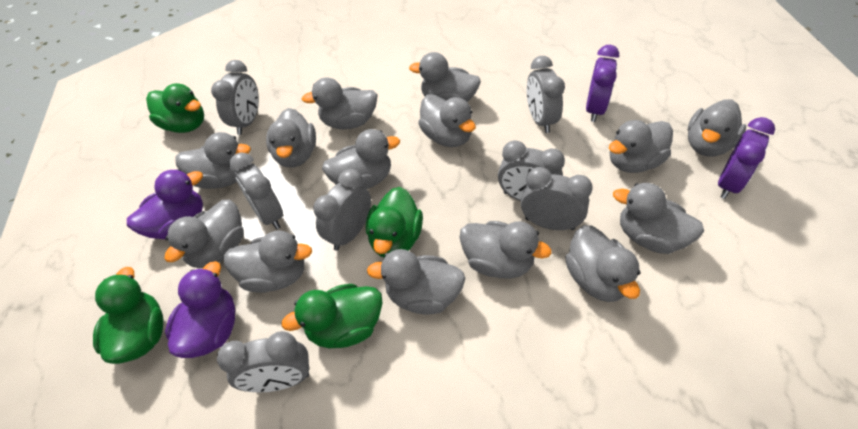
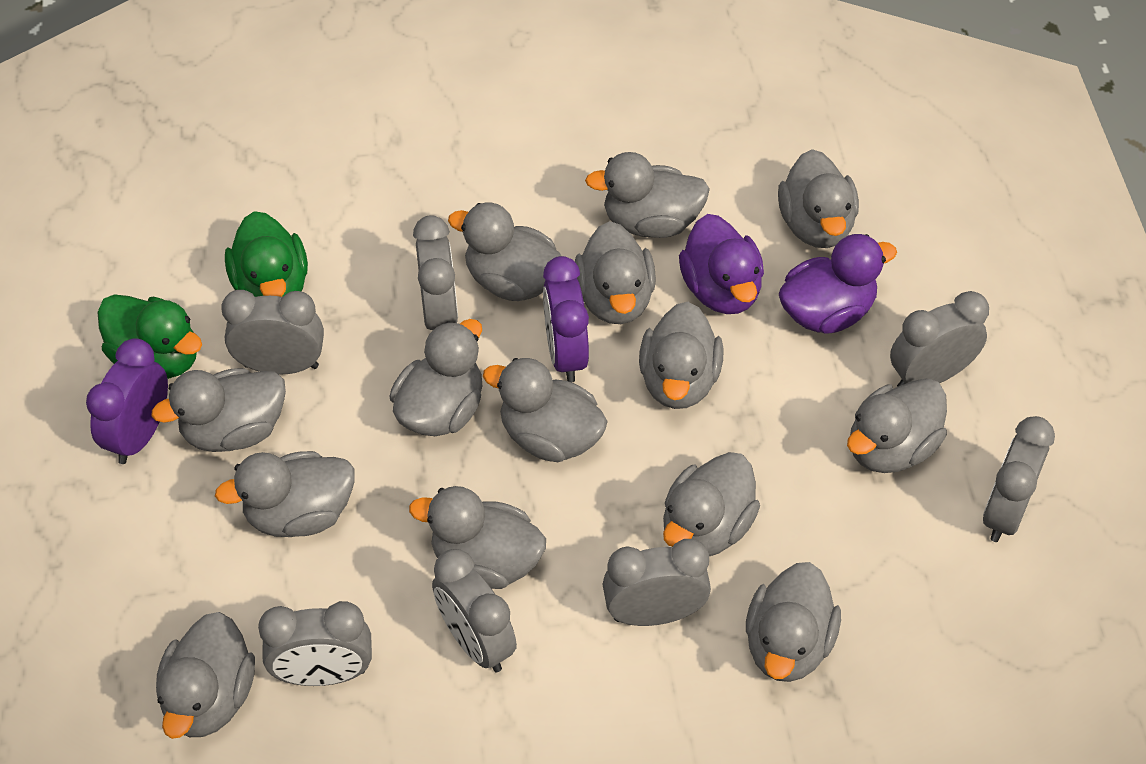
green duck: 4 -> 2

